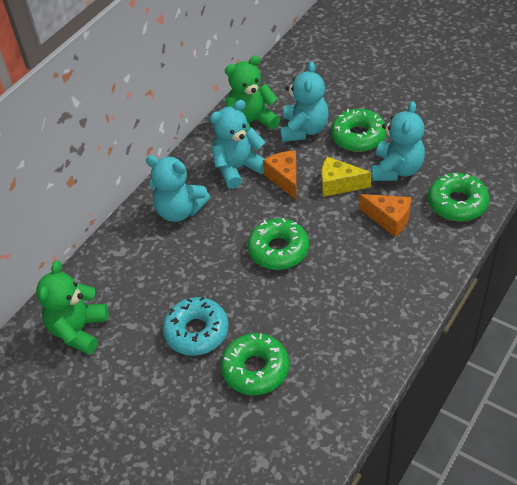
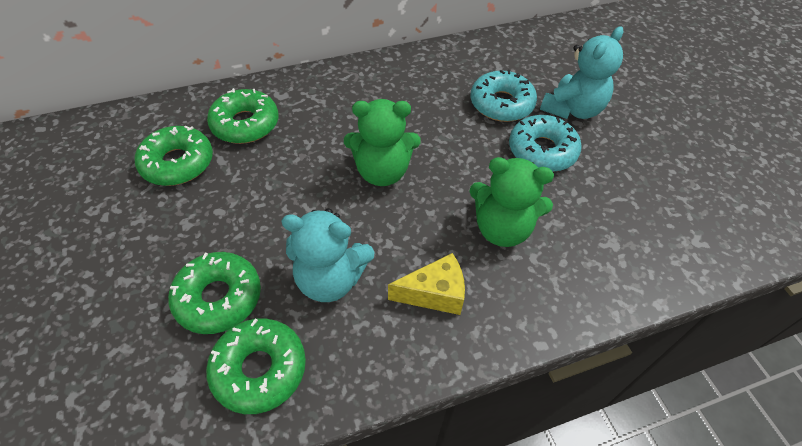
orange cheese: 2 -> 0
turquoise donut: 1 -> 2
turquoise teddy bear: 4 -> 2

